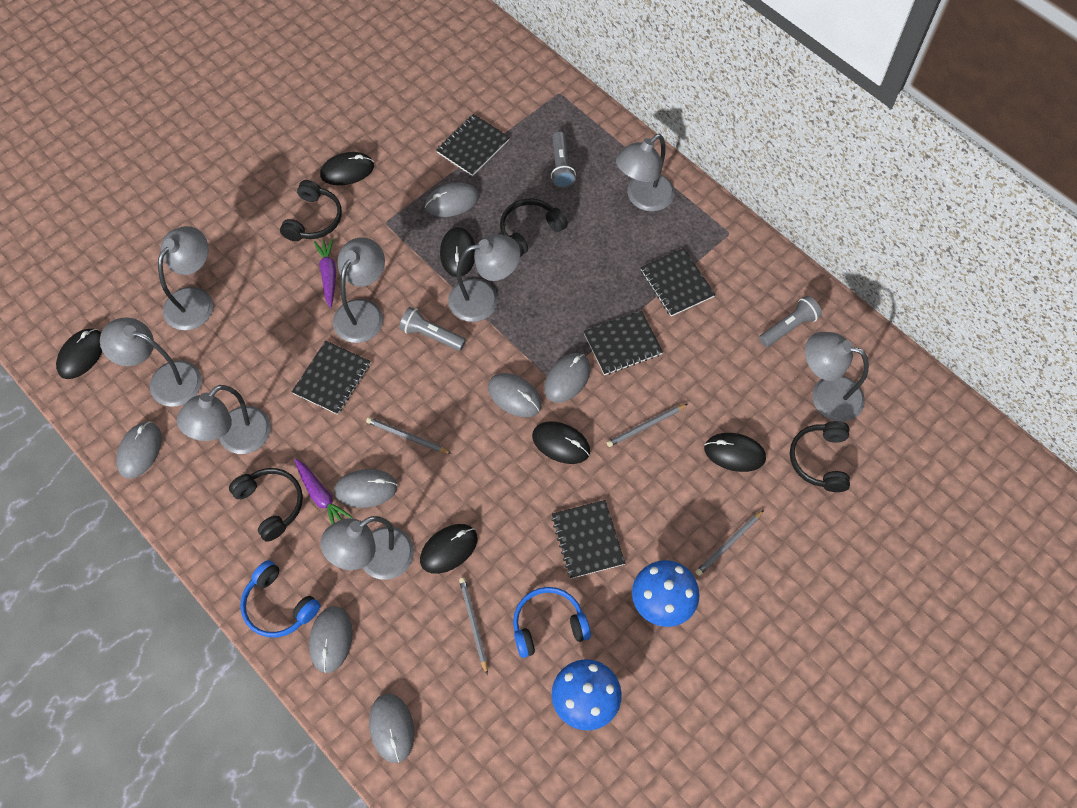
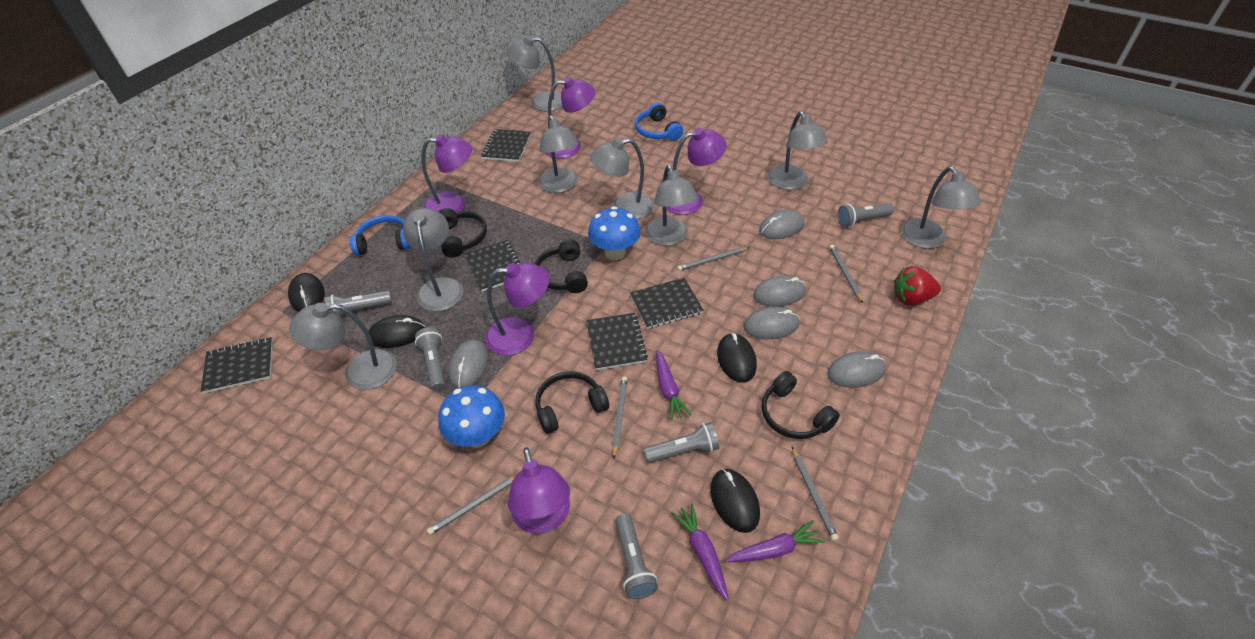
black mouse: 6 -> 4
grey flashlight: 3 -> 5
grey mouse: 7 -> 5
grey pencil: 4 -> 5
purple carrot: 2 -> 3
purple lamp: 0 -> 5
red strawberry: 0 -> 1

